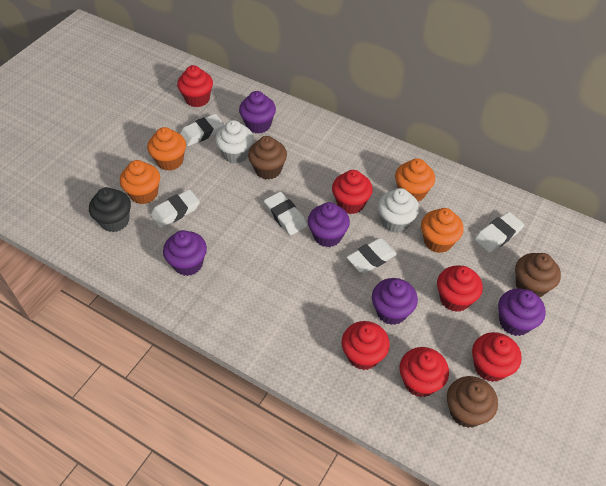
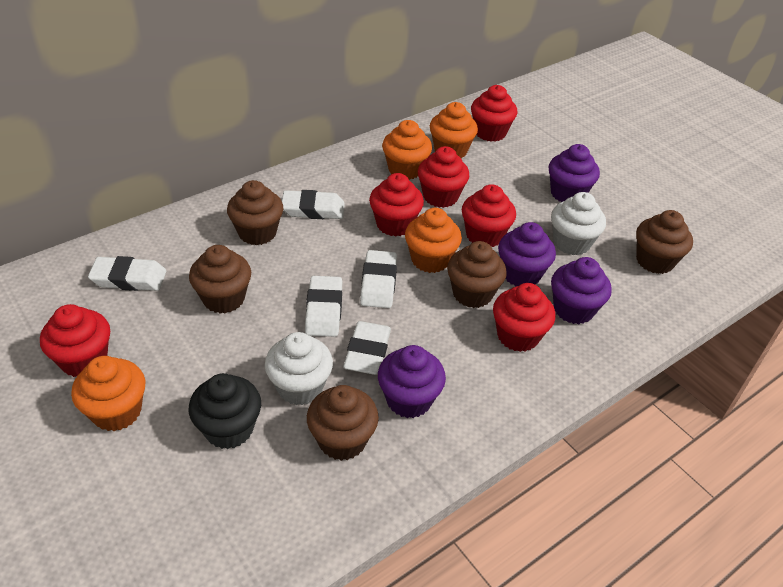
brown cupcake: 3 -> 5
purple cupcake: 5 -> 4

